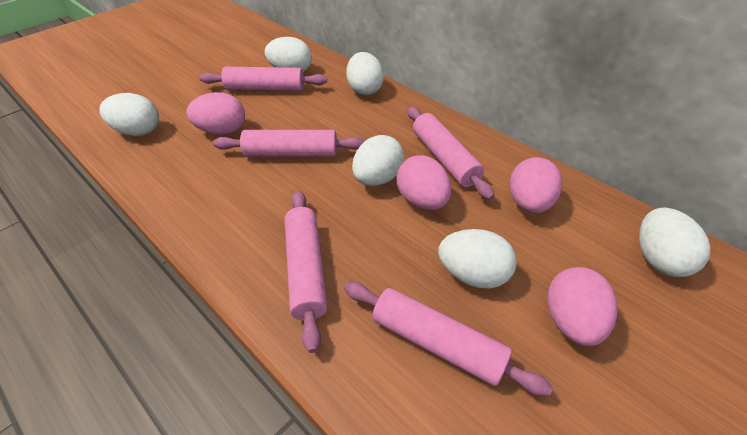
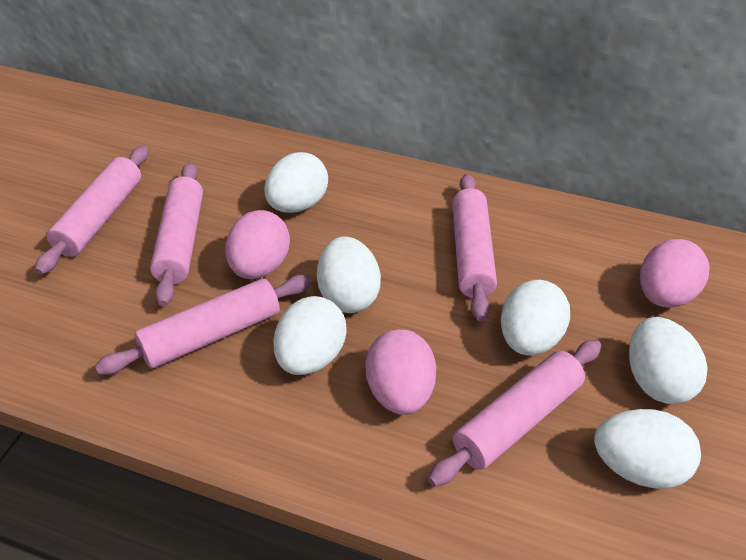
pink egg: 4 -> 3

